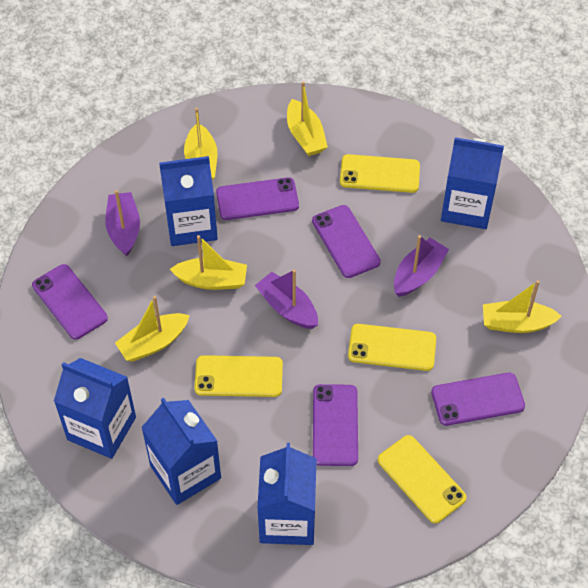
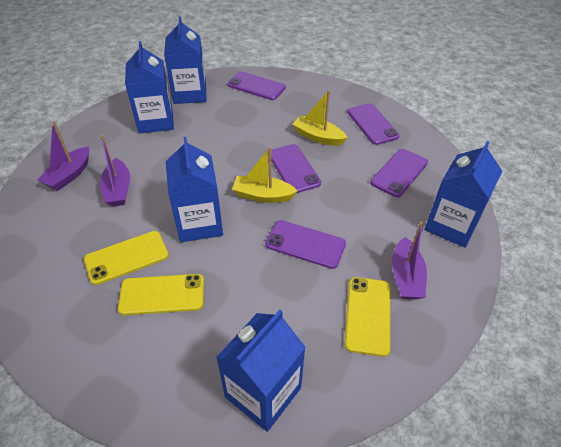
yellow boat: 5 -> 2
yellow phone: 4 -> 3

